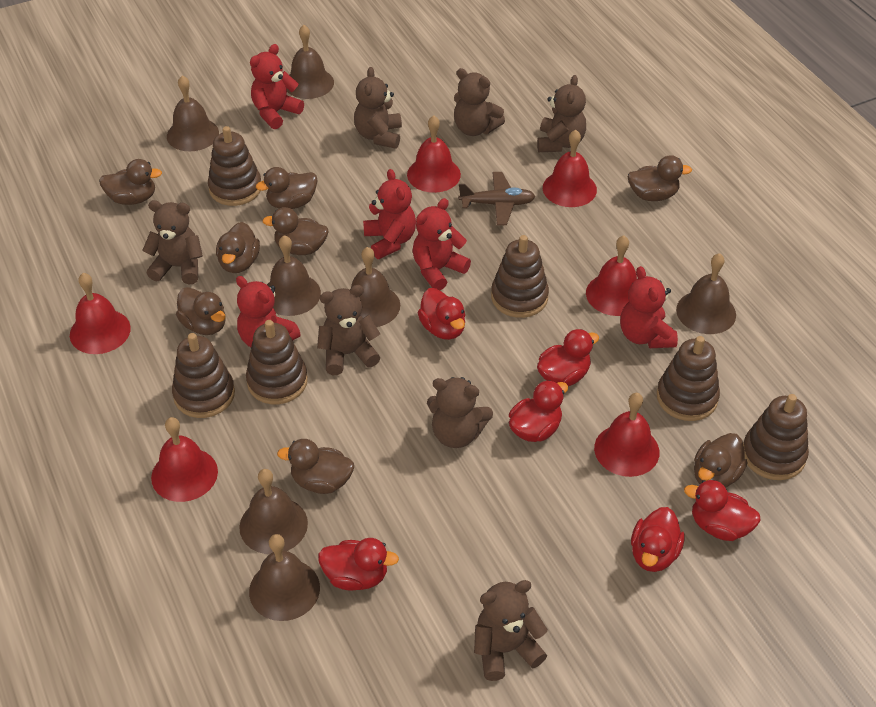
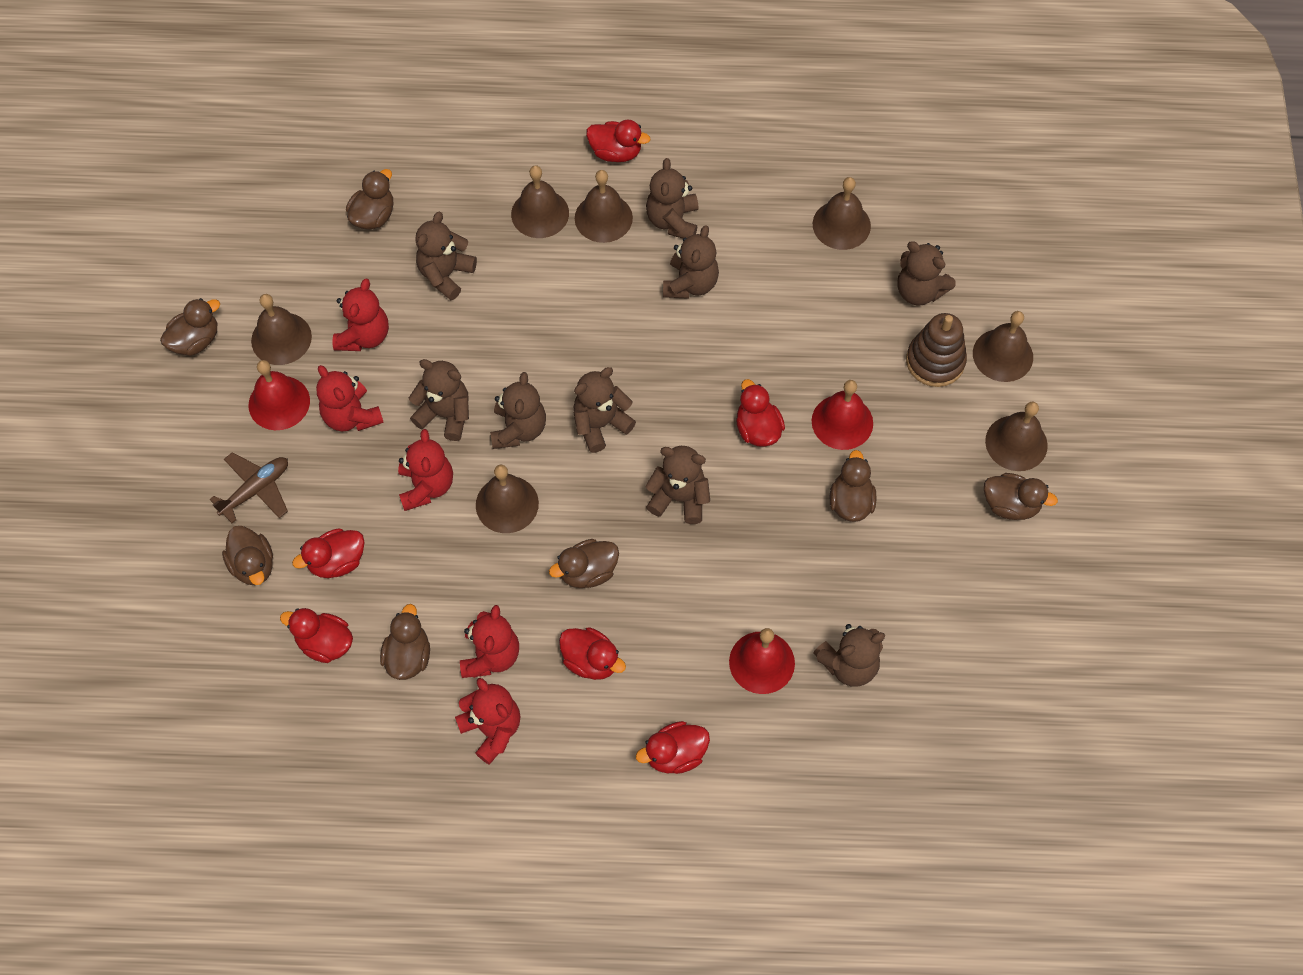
brown duck: 8 -> 7
brown stacking toy: 6 -> 1
brown teddy bear: 7 -> 9
red bell: 6 -> 3

